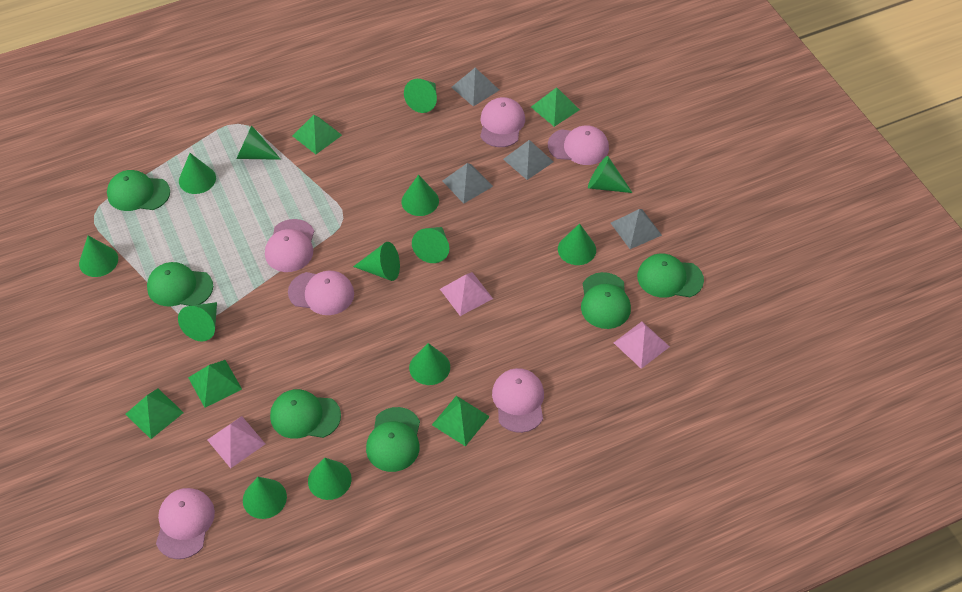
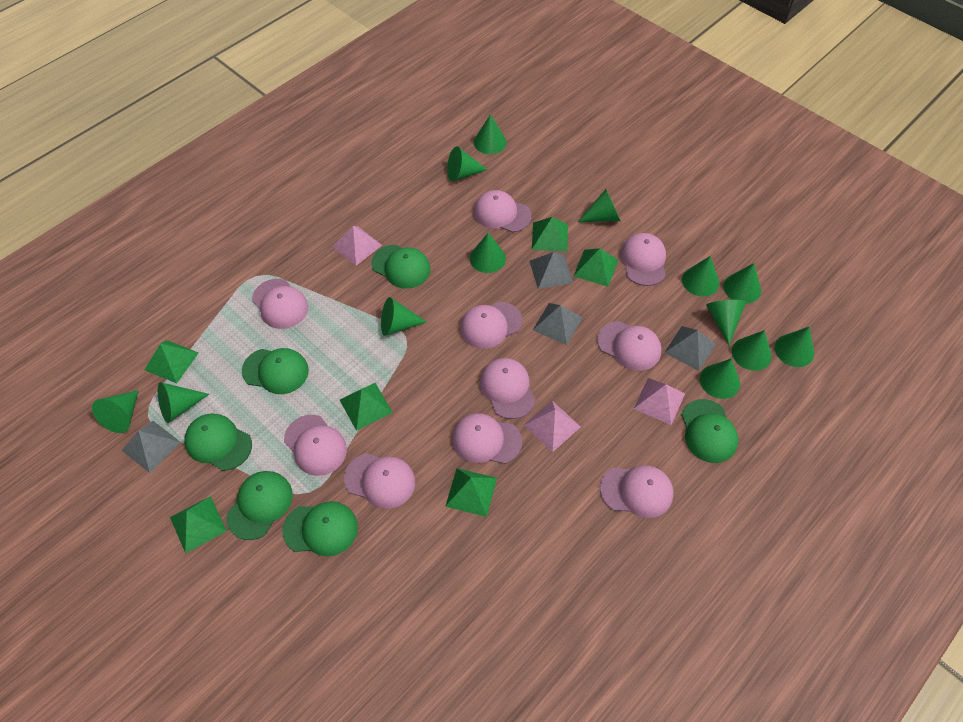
green pyramid: 5 -> 6
pink cap: 6 -> 10

